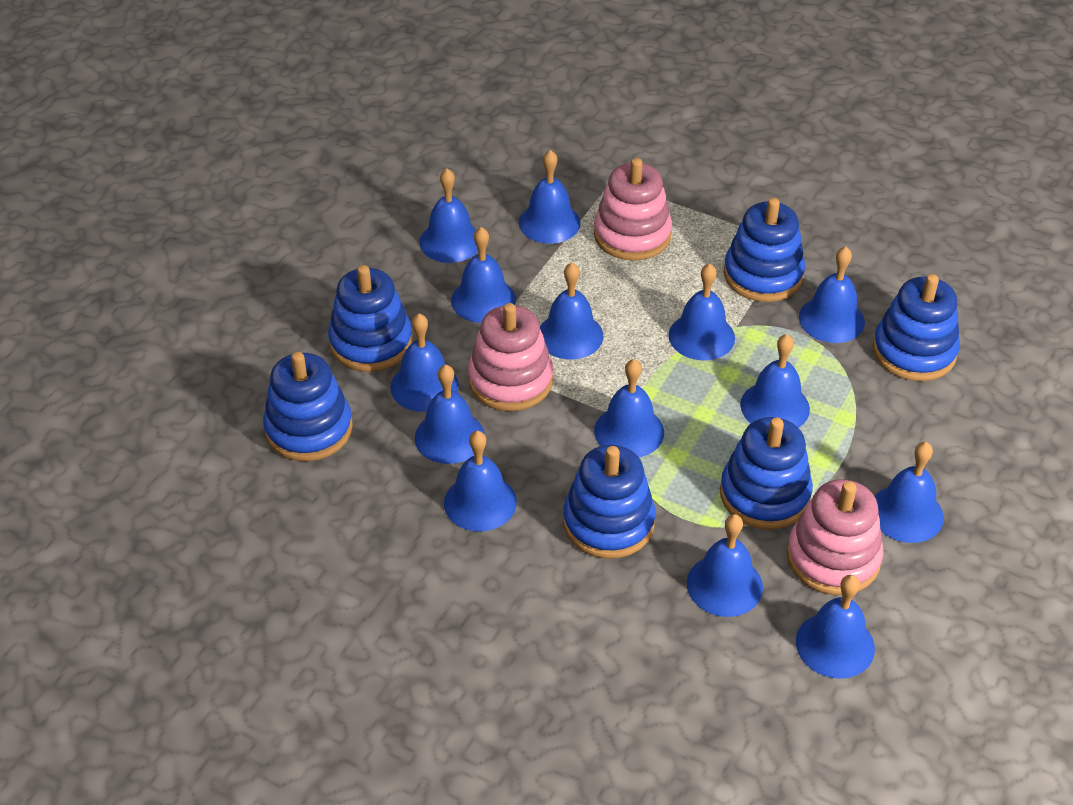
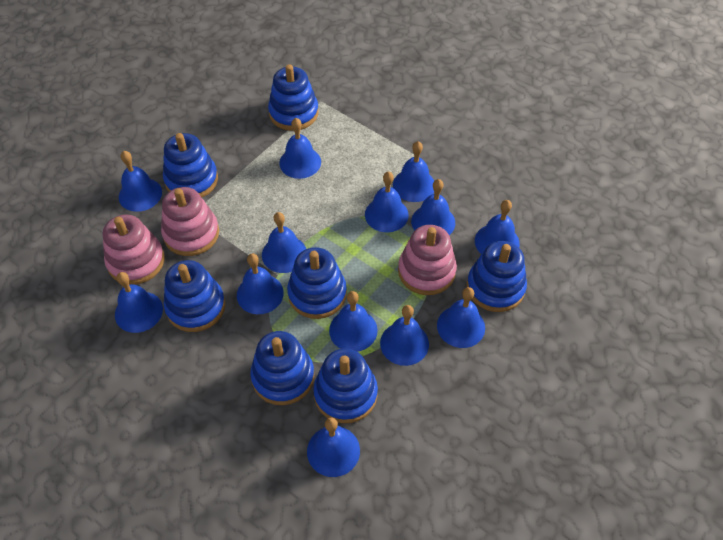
blue bell: 14 -> 13
blue stacking toy: 6 -> 7

